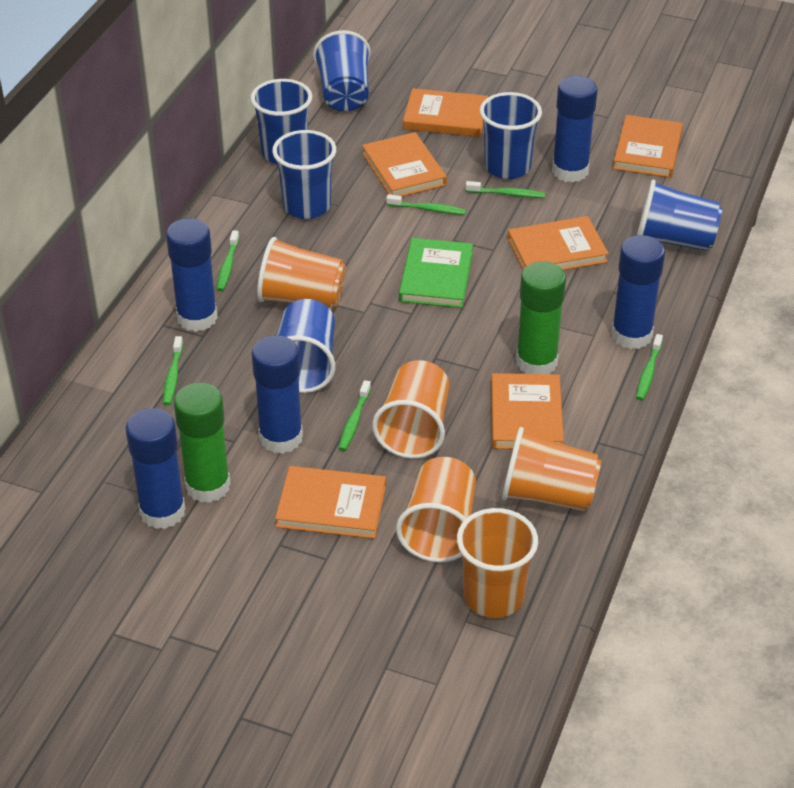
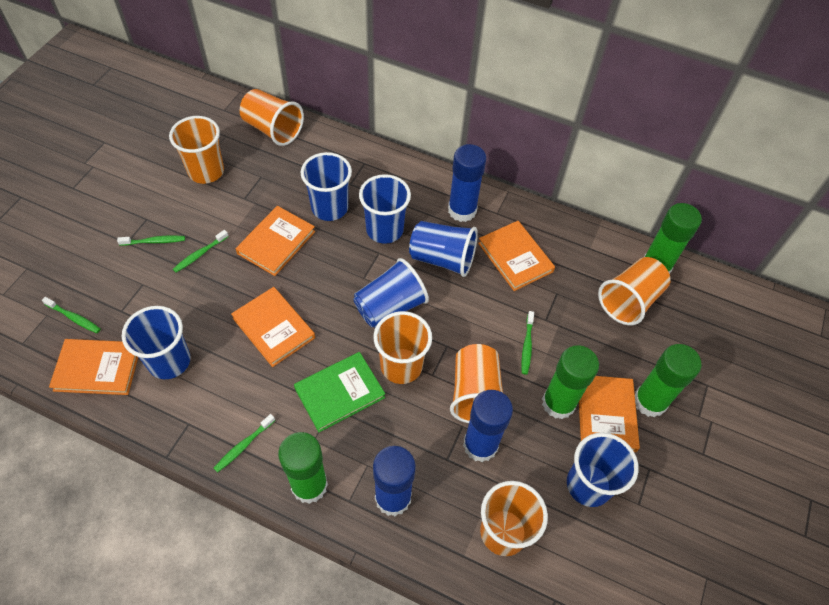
blue glue stick: 5 -> 3
green glue stick: 2 -> 4
green toothbrush: 6 -> 5
orange book: 6 -> 5
orange cup: 5 -> 6

